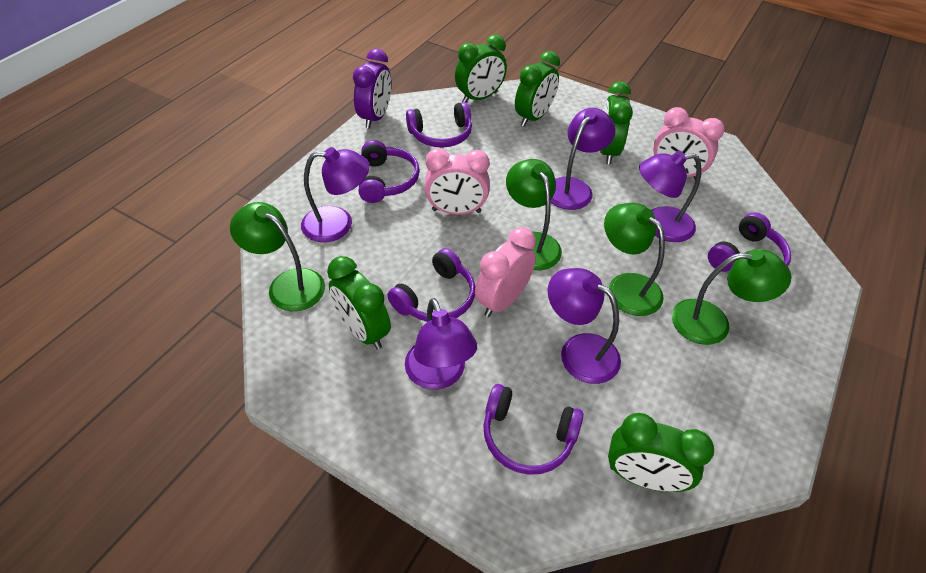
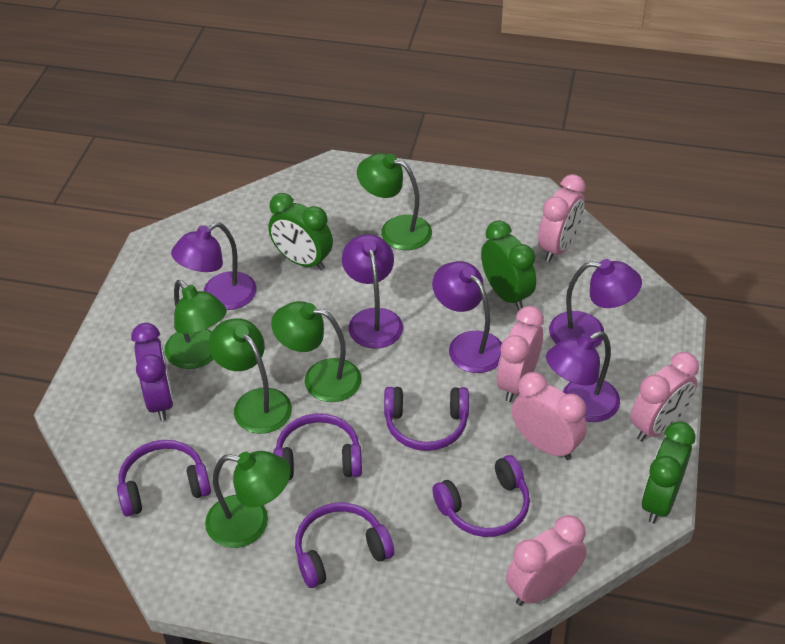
green clock: 5 -> 3
green lamp: 4 -> 5
pink clock: 3 -> 5

